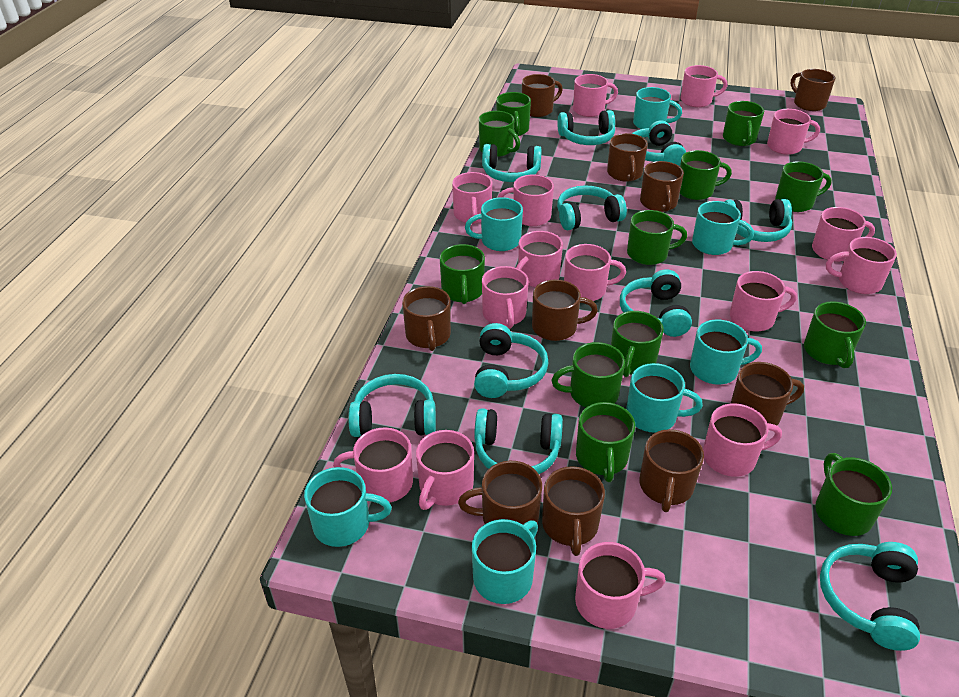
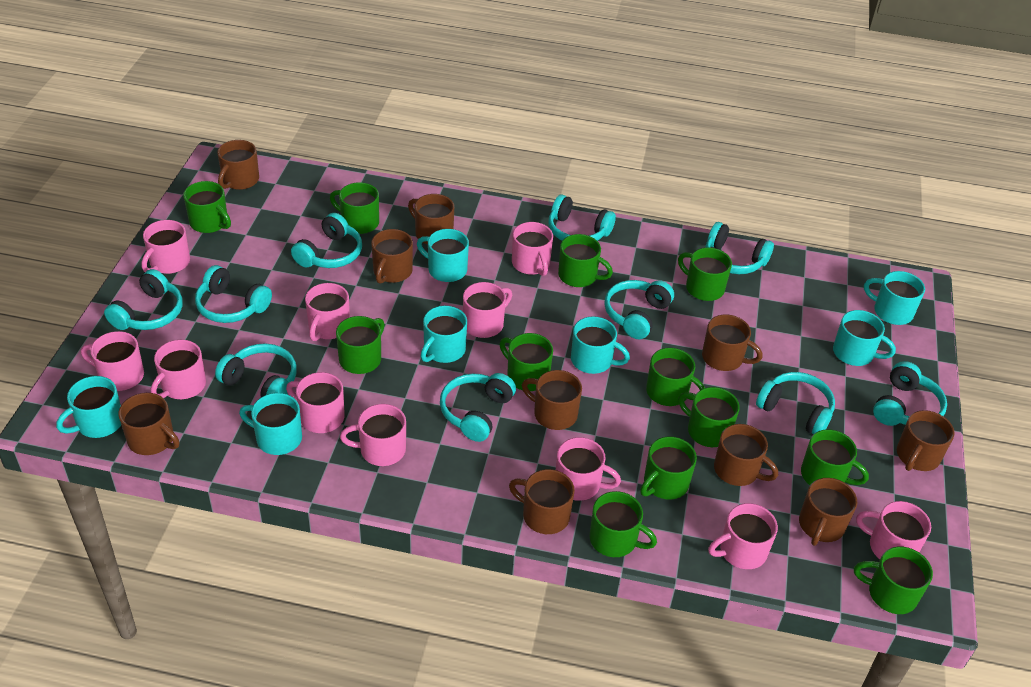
pink mug: 15 -> 11

